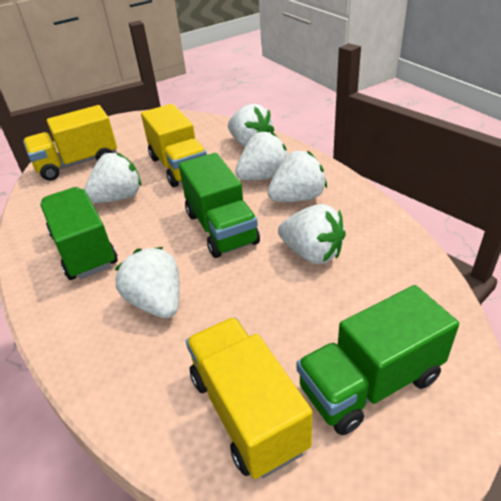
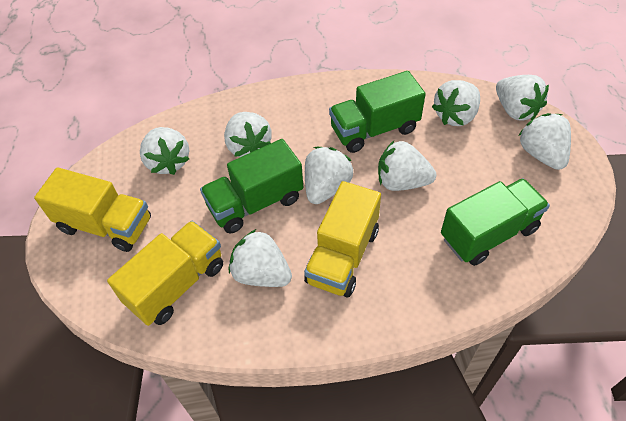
white strawberry: 6 -> 8

